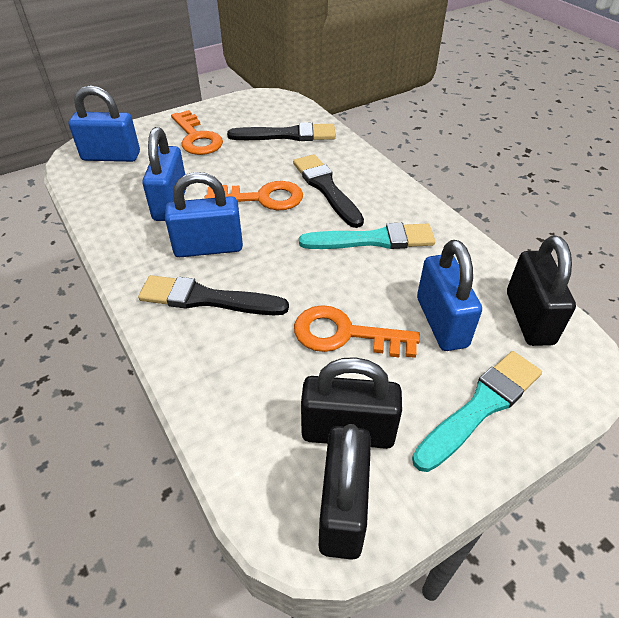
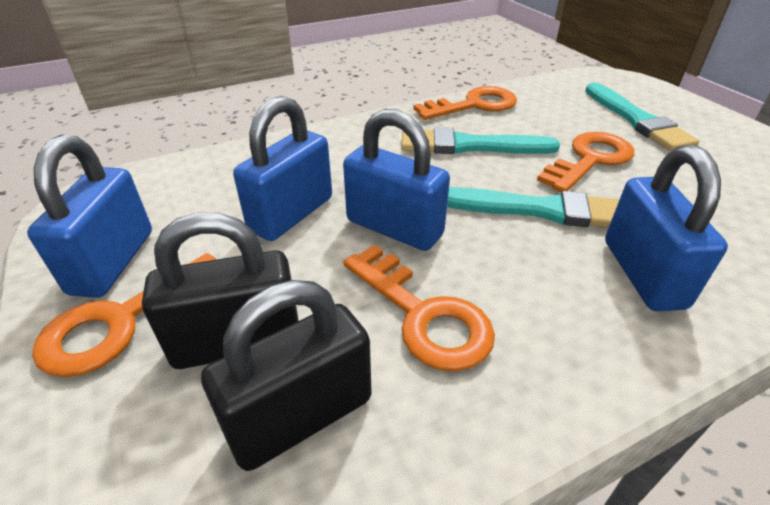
black brush: 3 -> 0
black padlock: 3 -> 2
orange key: 3 -> 4
turquoise brush: 2 -> 3

